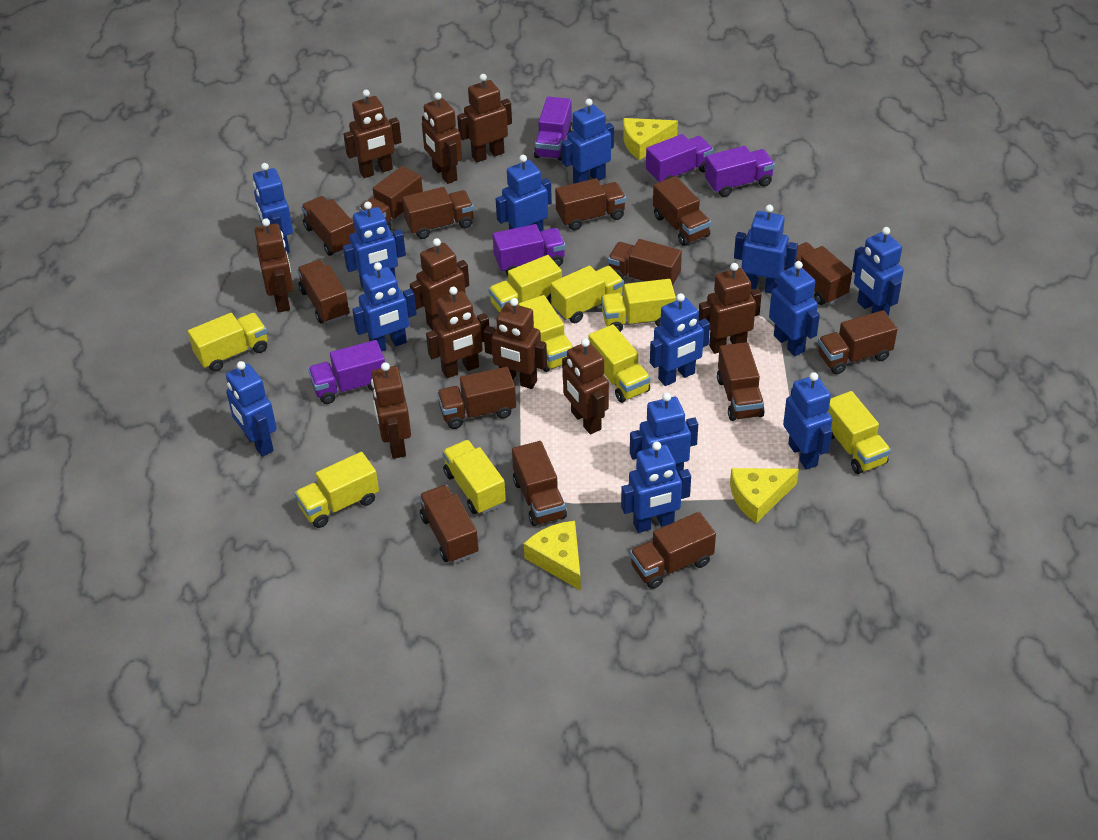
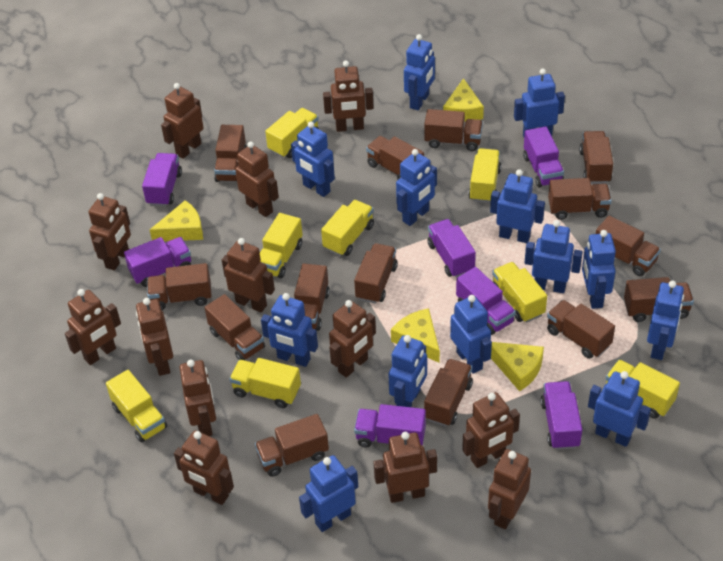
brown robot: 10 -> 13
purple truck: 5 -> 7
yellow cheese: 3 -> 4
yellow truck: 9 -> 8

